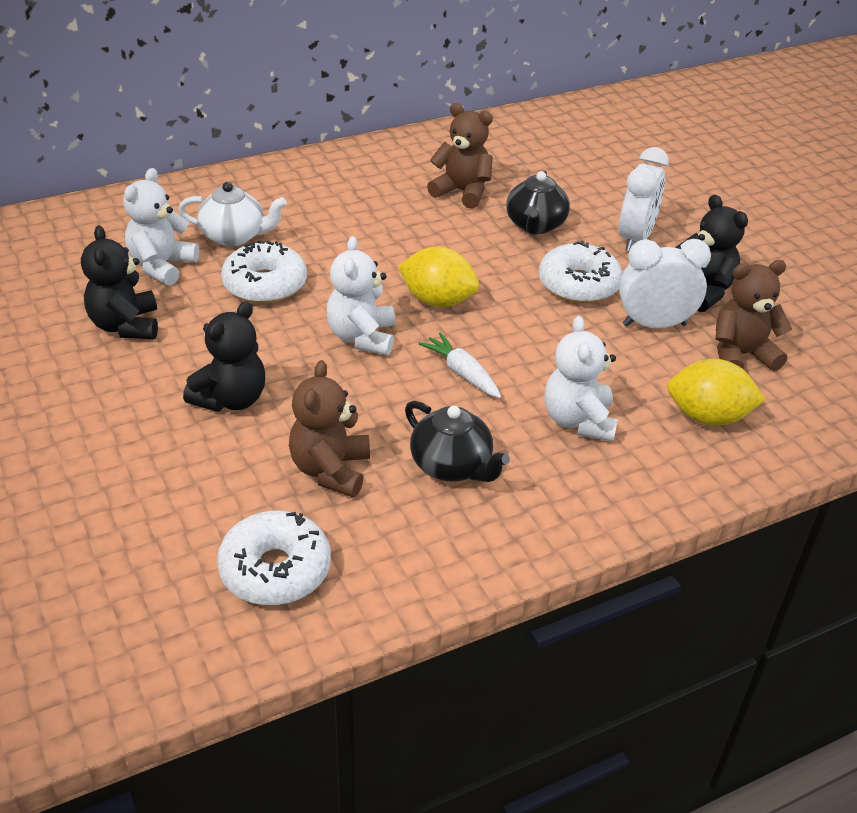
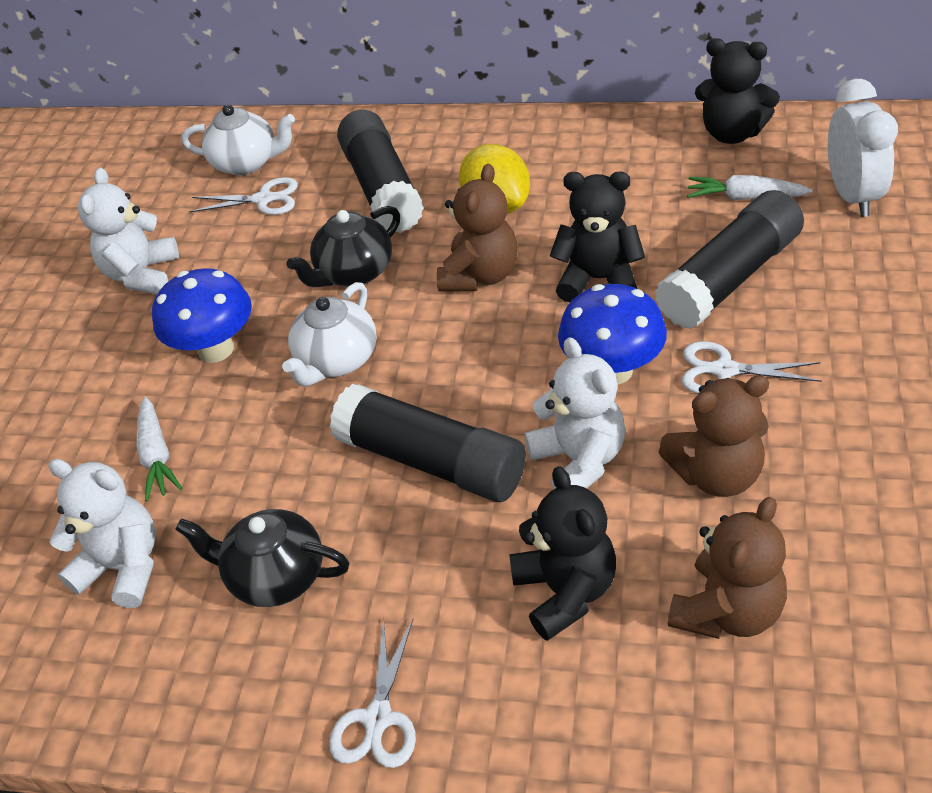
black glue stick: 0 -> 3
blue mushroom: 0 -> 2
white carrot: 1 -> 2
white clock: 2 -> 1
white donut: 3 -> 0
white scissors: 0 -> 3
white teapot: 1 -> 2
yellow lemon: 2 -> 1

